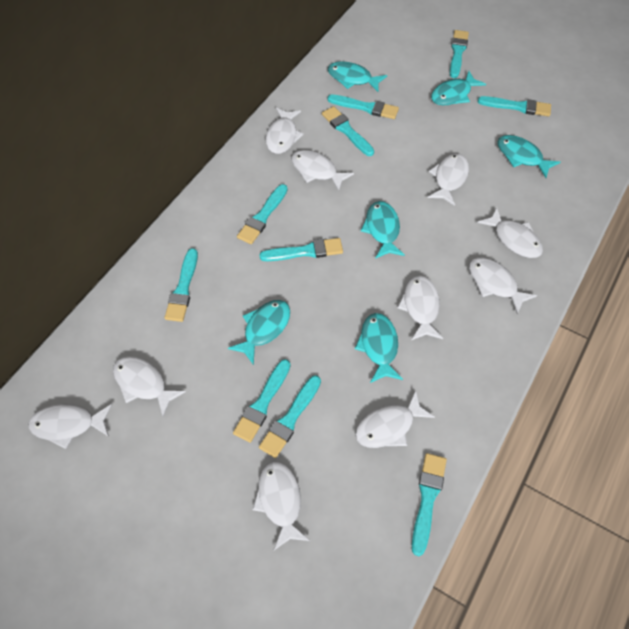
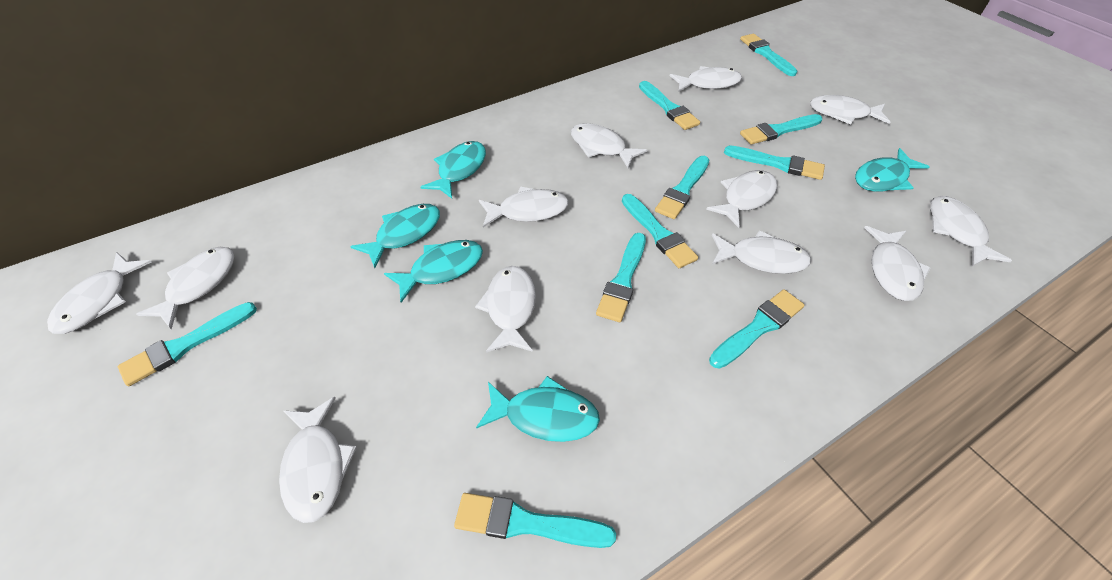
turquoise fish: 6 -> 5
white fish: 10 -> 12

